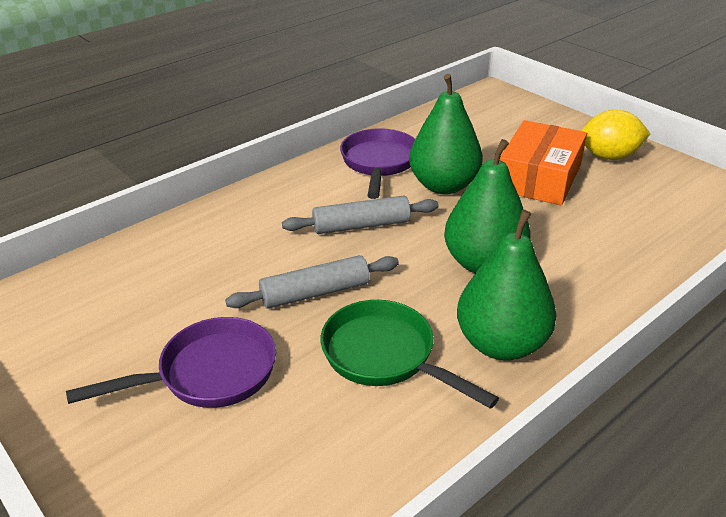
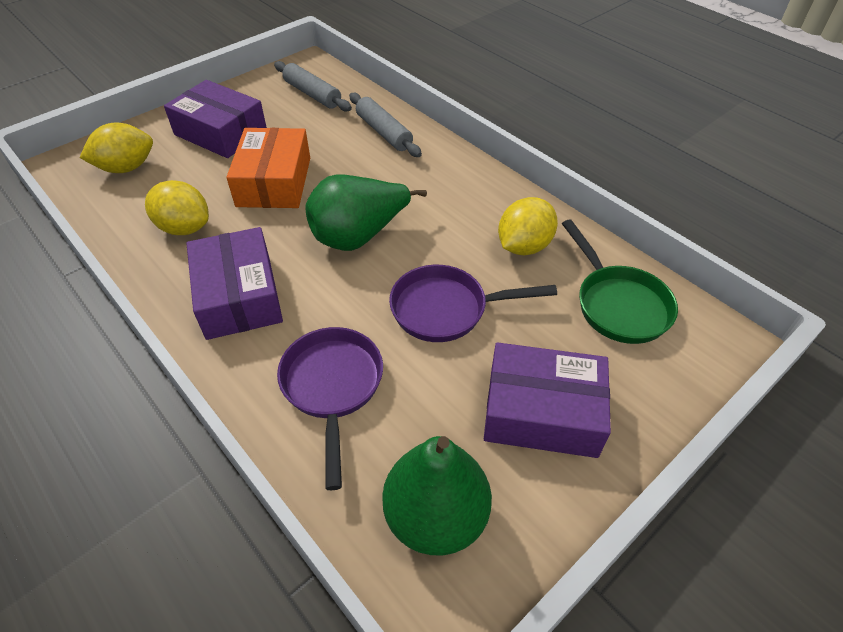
green pear: 3 -> 2
purple box: 0 -> 3
yellow lemon: 1 -> 3

